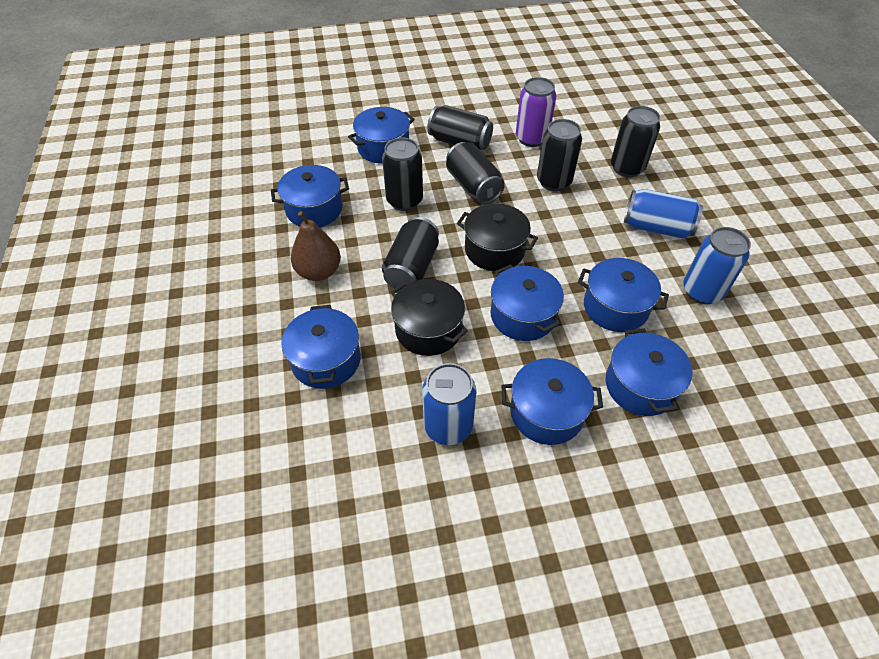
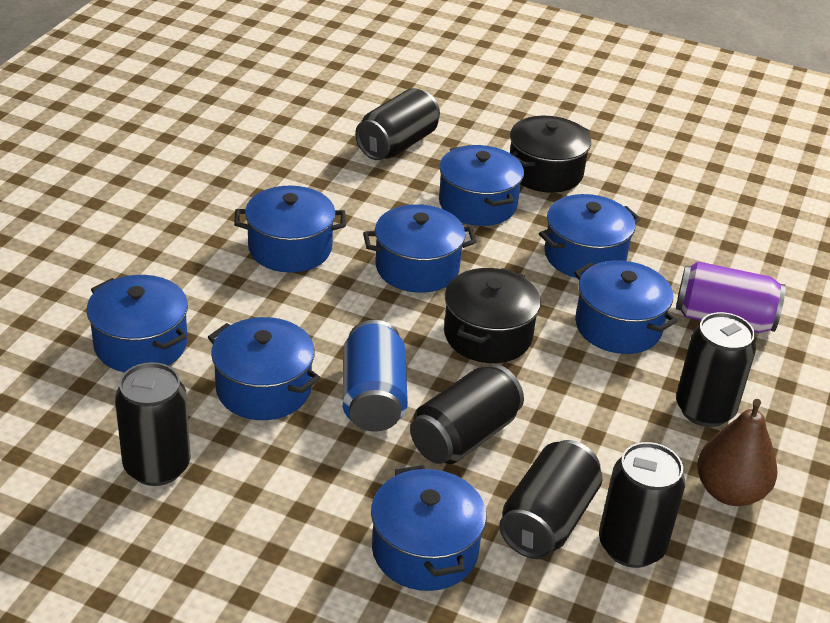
blue can: 3 -> 1
blue pot: 7 -> 8

